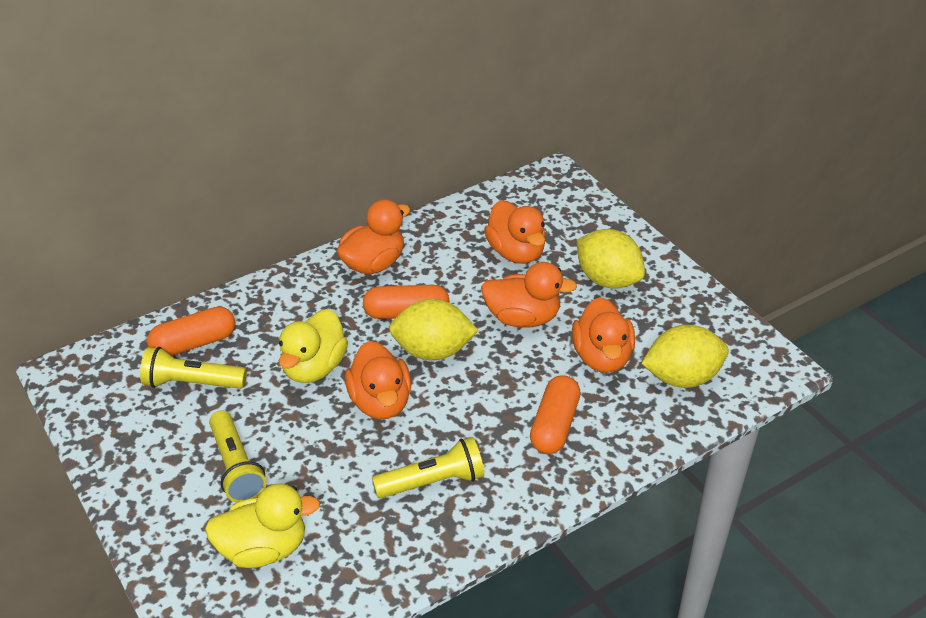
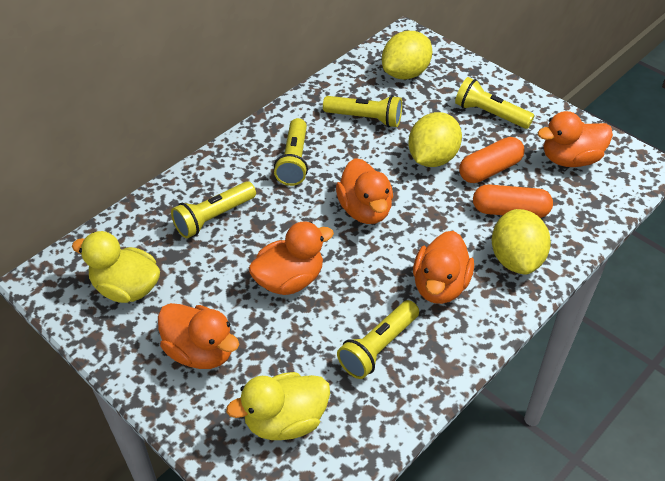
orange capsule: 3 -> 2
yellow flashlight: 3 -> 5

